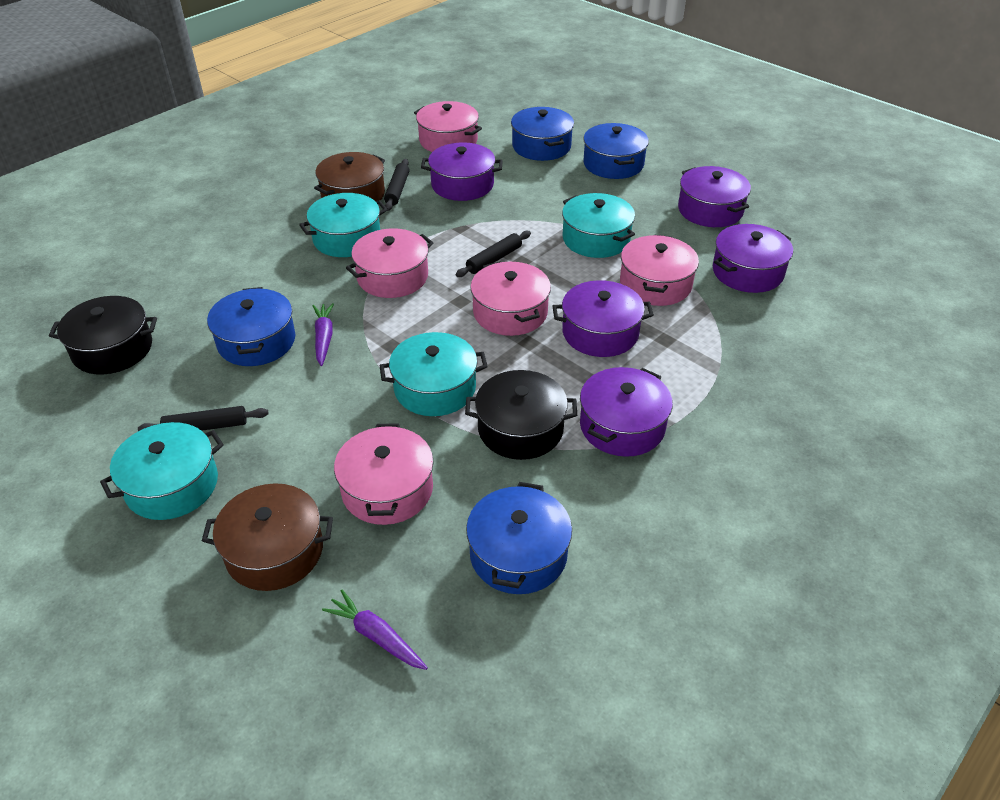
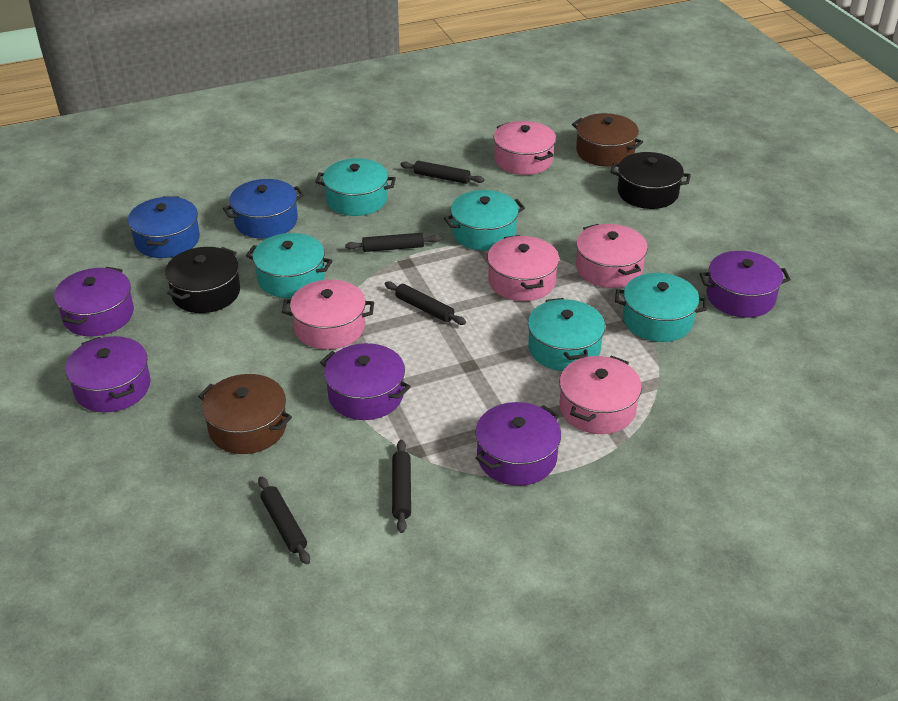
black rolling pin: 3 -> 5
blue pot: 4 -> 2
purple carrot: 2 -> 0
turquoise pot: 4 -> 5

